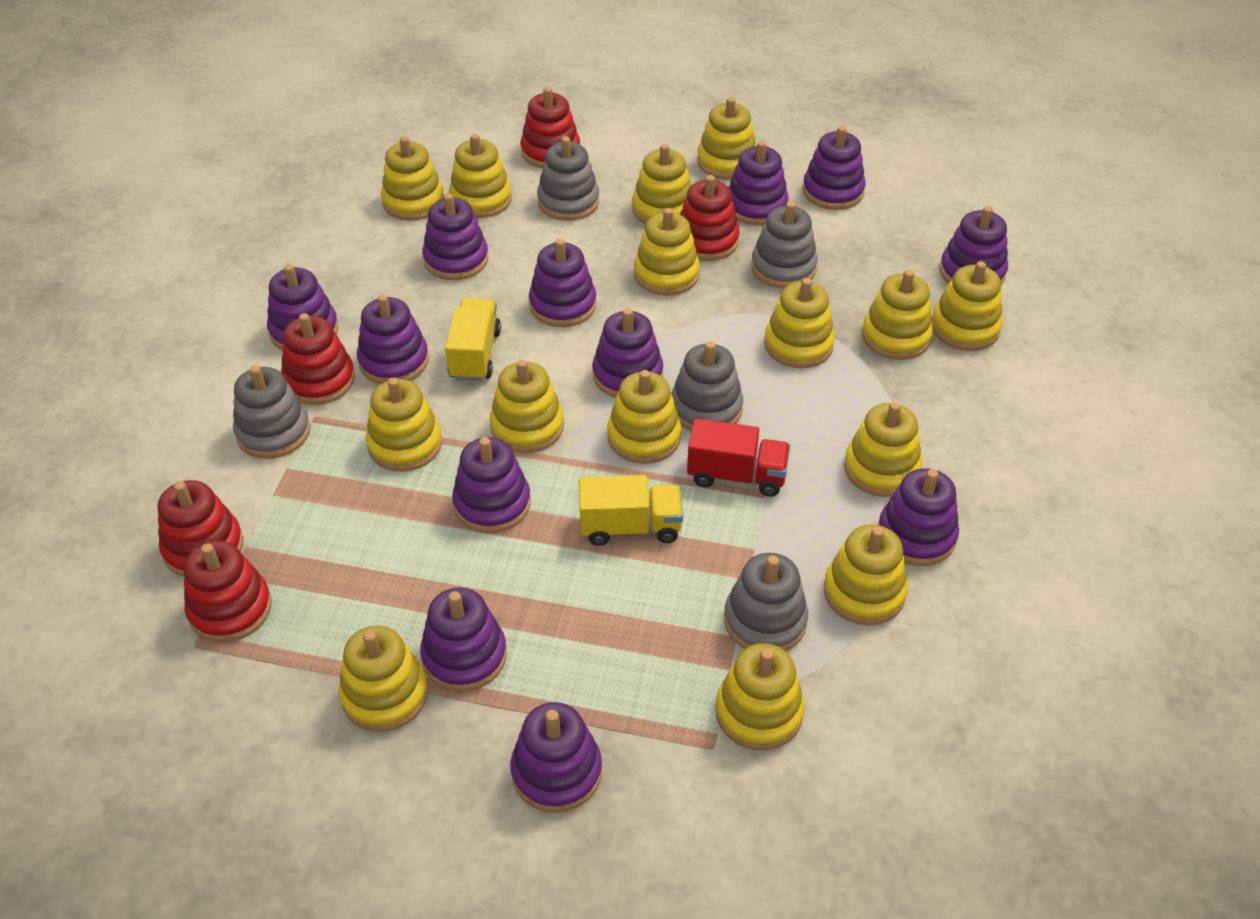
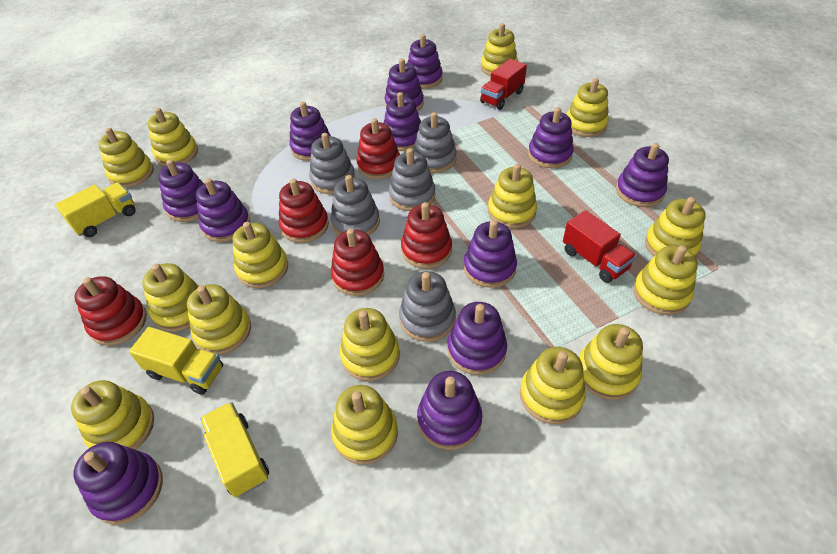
red truck: 1 -> 2
yellow truck: 2 -> 3

